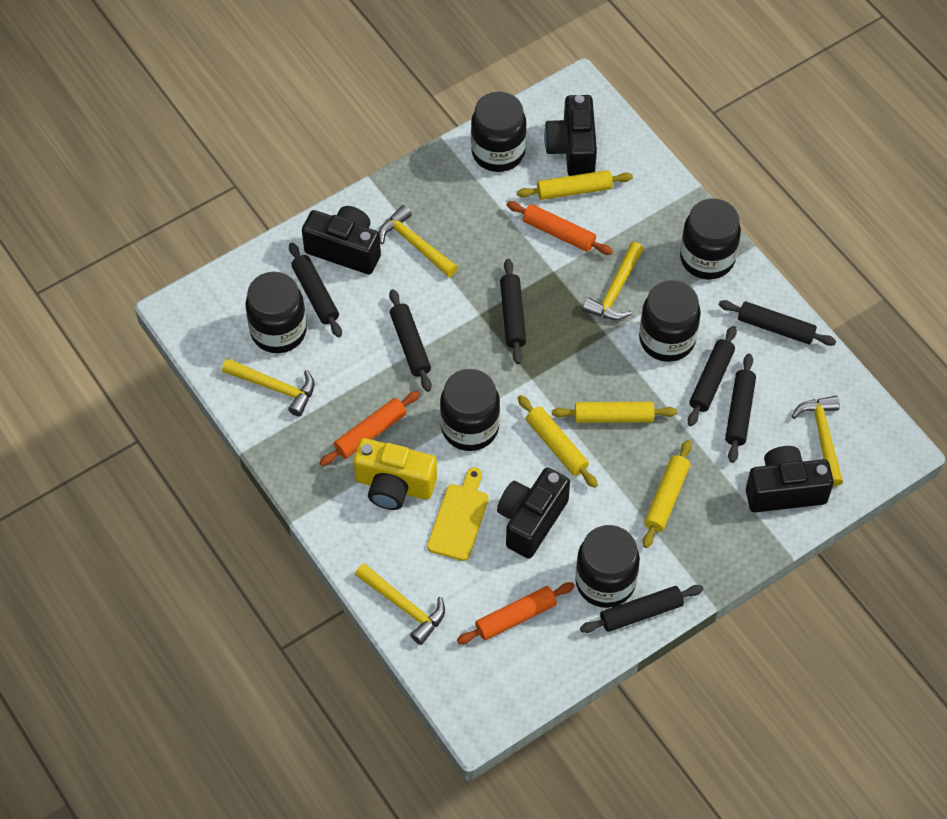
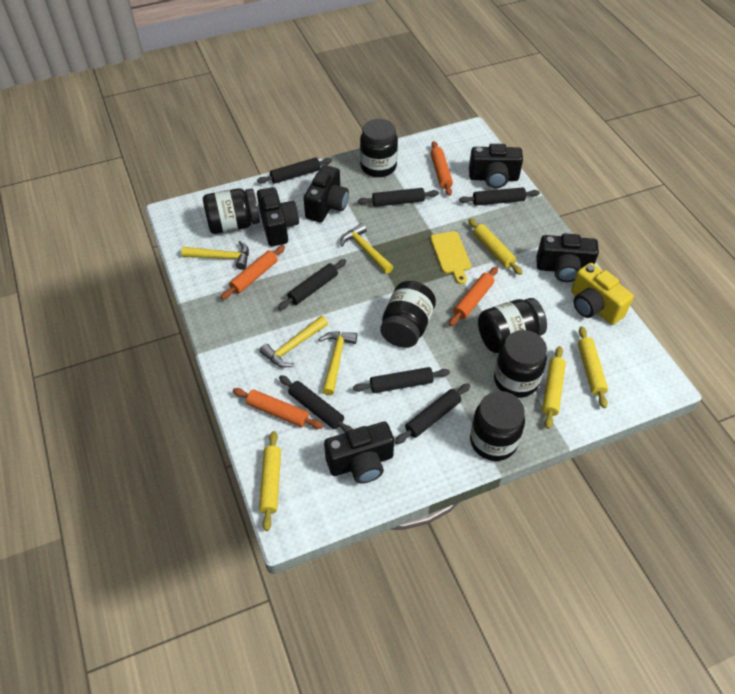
black camera: 4 -> 5
orange rolling pin: 3 -> 4
yellow hammer: 5 -> 4

